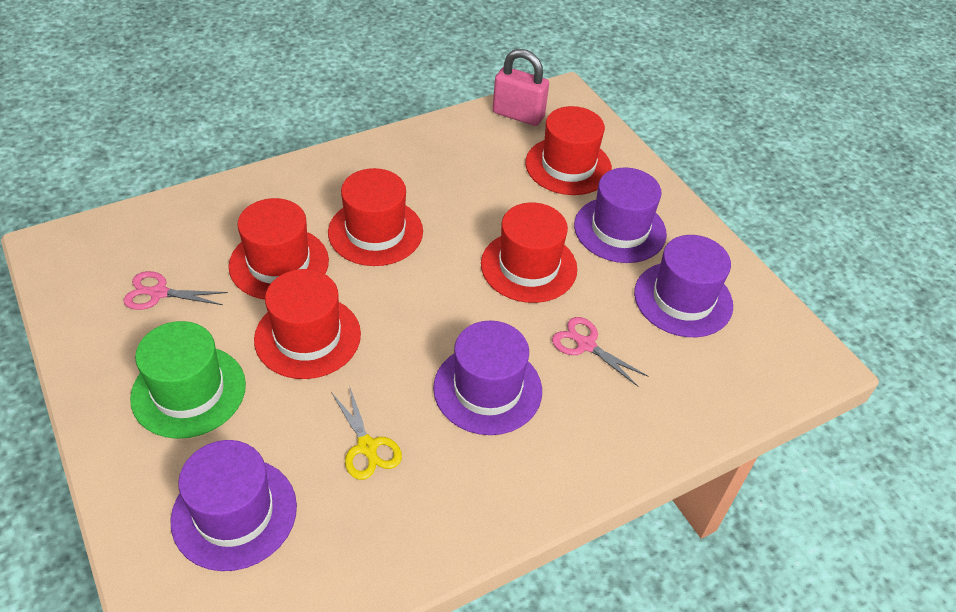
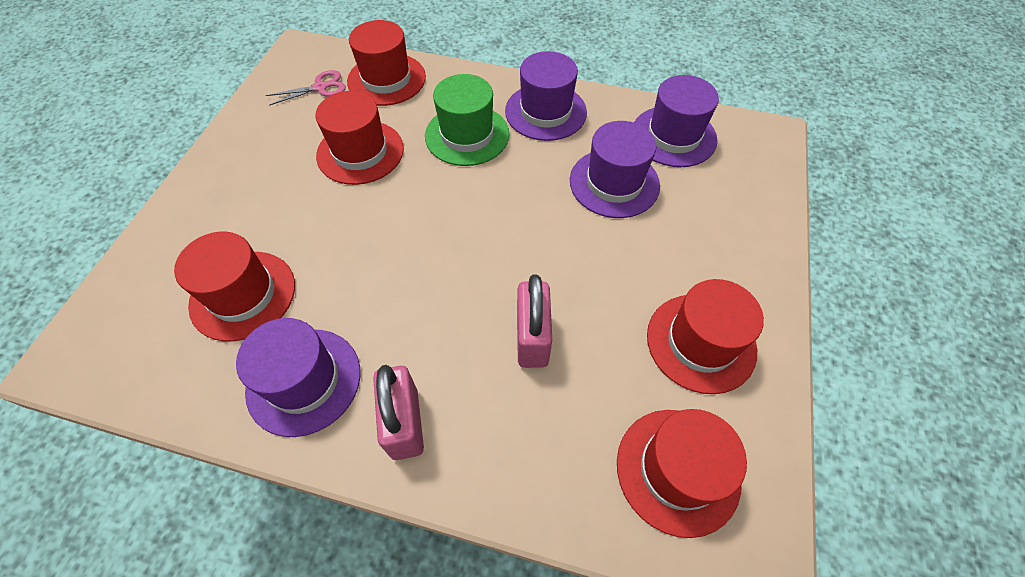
pink padlock: 1 -> 2
pink scissors: 2 -> 1
yellow scissors: 1 -> 0

